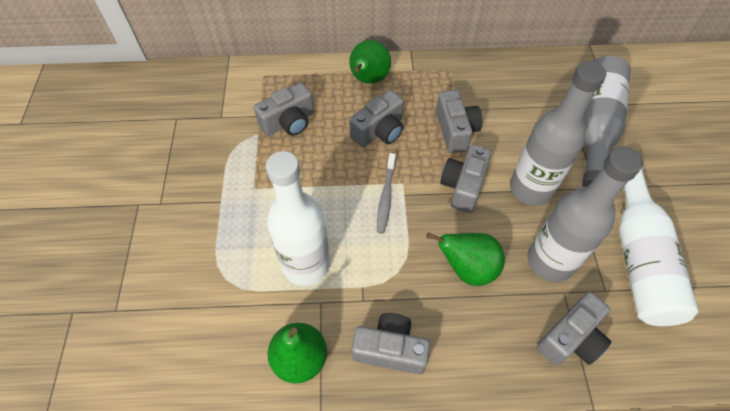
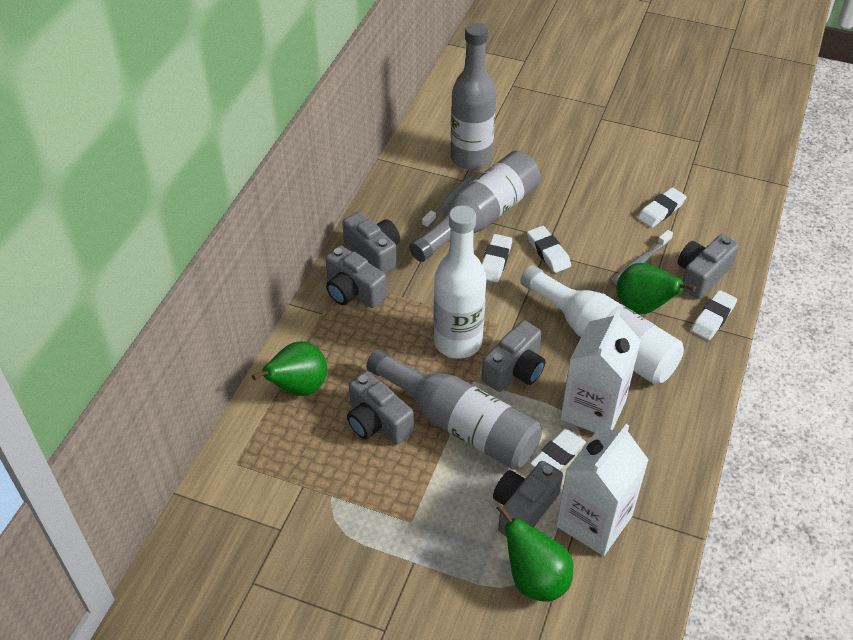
grey toothbrush: 1 -> 2
white carton: 0 -> 2
white eraser: 0 -> 5

